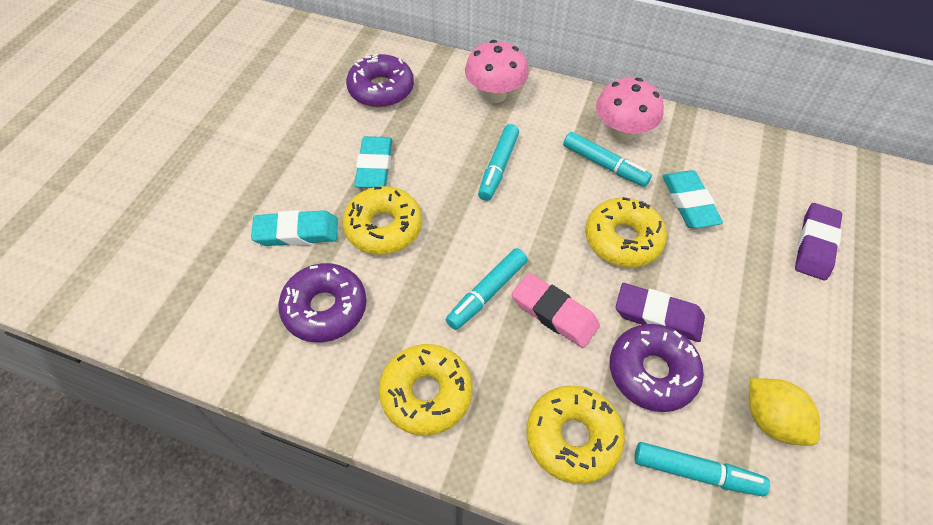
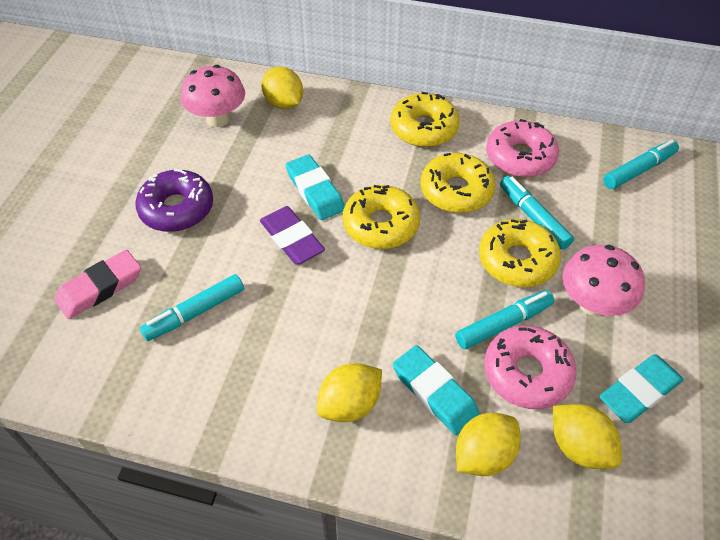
pink donut: 0 -> 2
purple donut: 3 -> 1
purple eraser: 2 -> 1
yellow lemon: 1 -> 4

